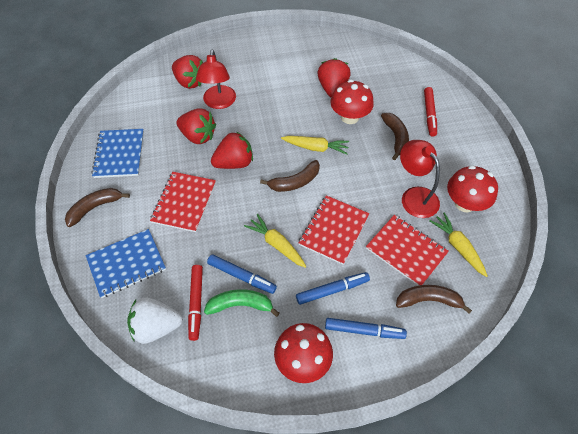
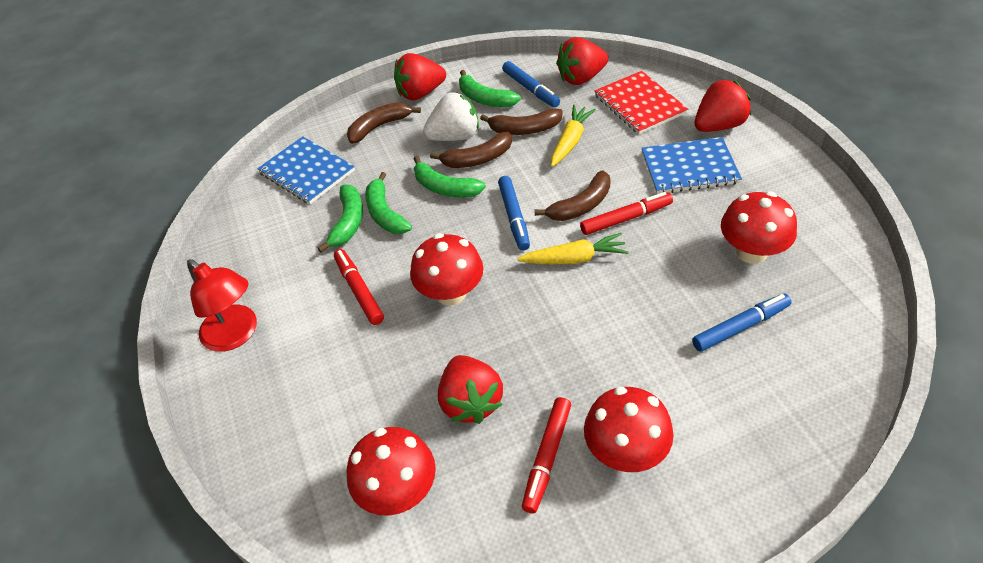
green banana: 1 -> 4
red lamp: 2 -> 1
red marker: 2 -> 3
red mushroom: 3 -> 4
red notebook: 3 -> 1
yellow carrot: 3 -> 2

